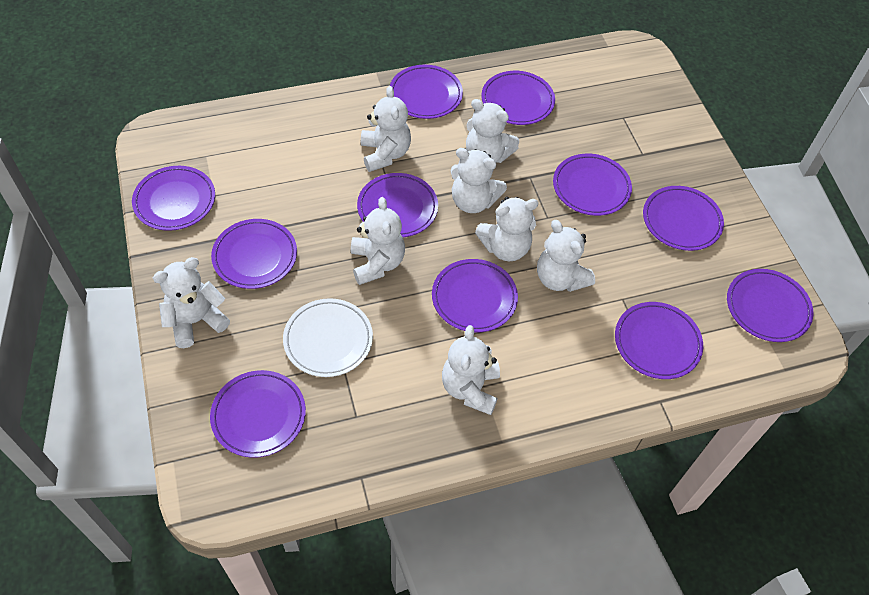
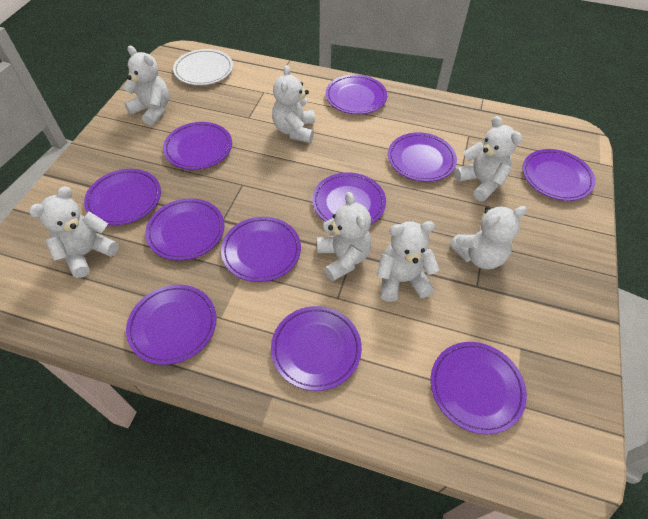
white teddy bear: 8 -> 7

